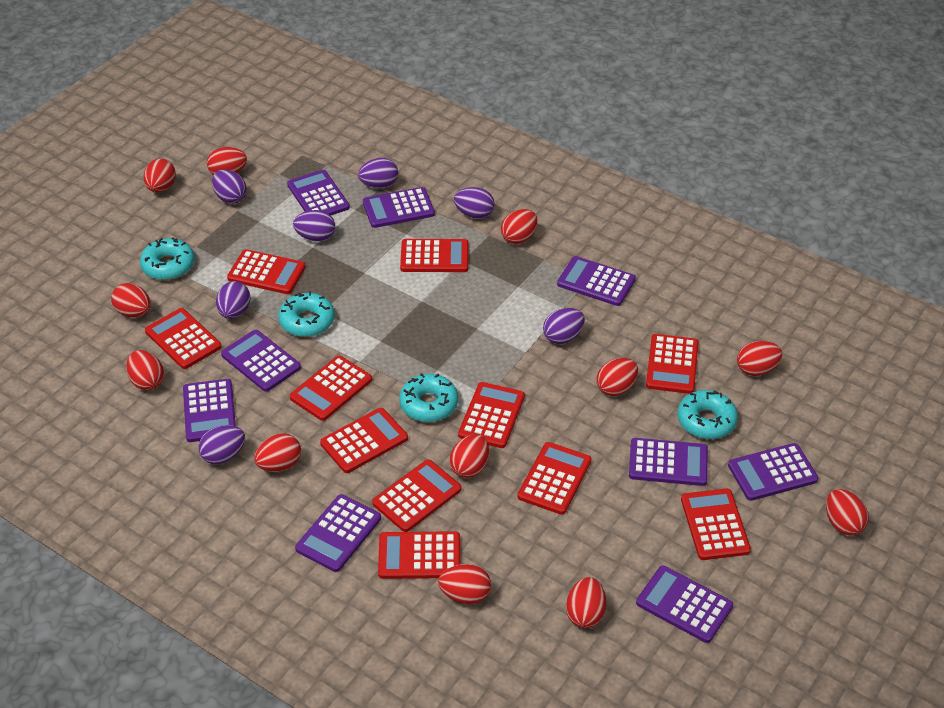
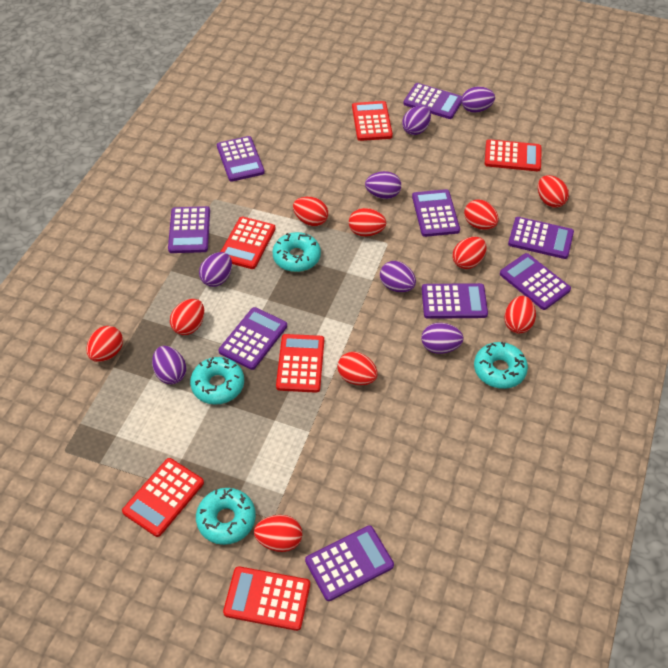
red calculator: 11 -> 6
red egg: 12 -> 10

